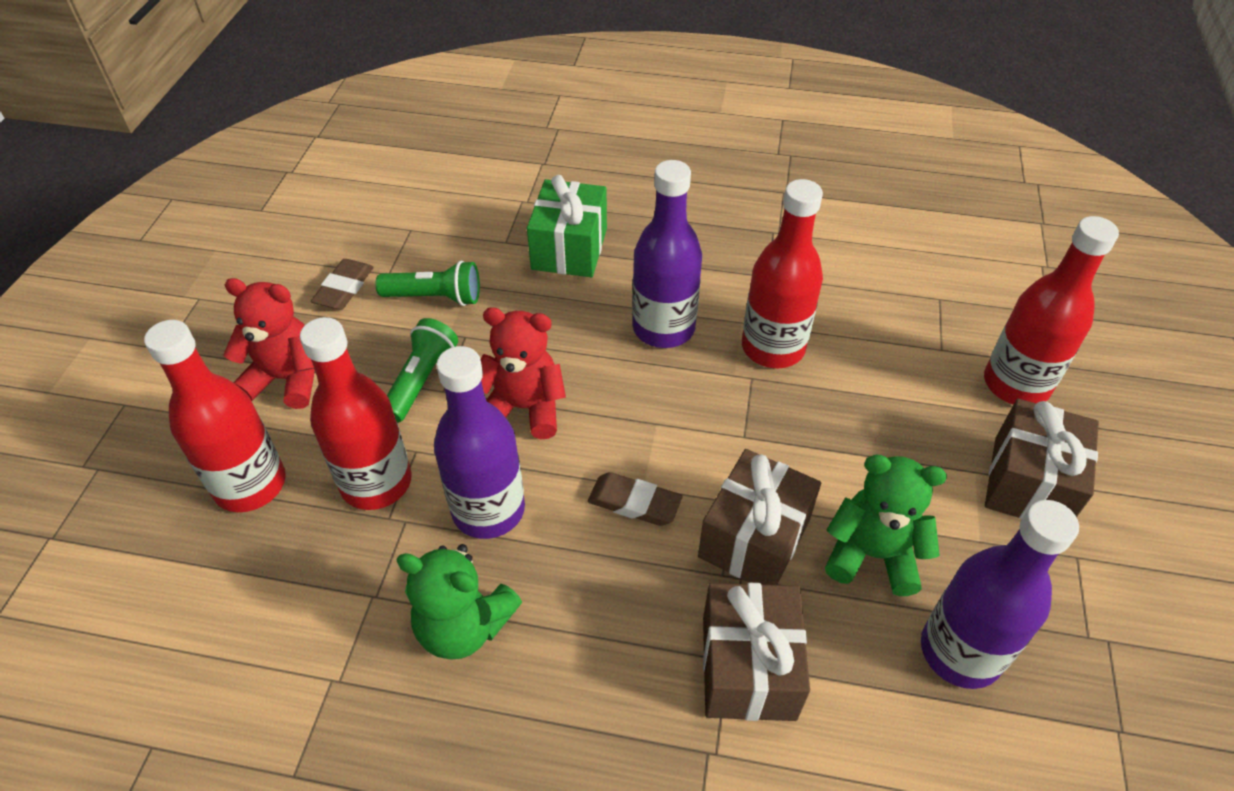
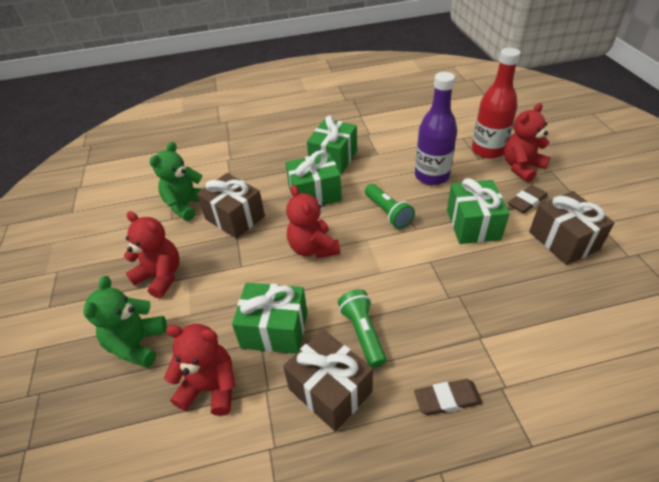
green gift: 1 -> 4
purple bottle: 3 -> 1
red bottle: 4 -> 1
red teddy bear: 2 -> 4

